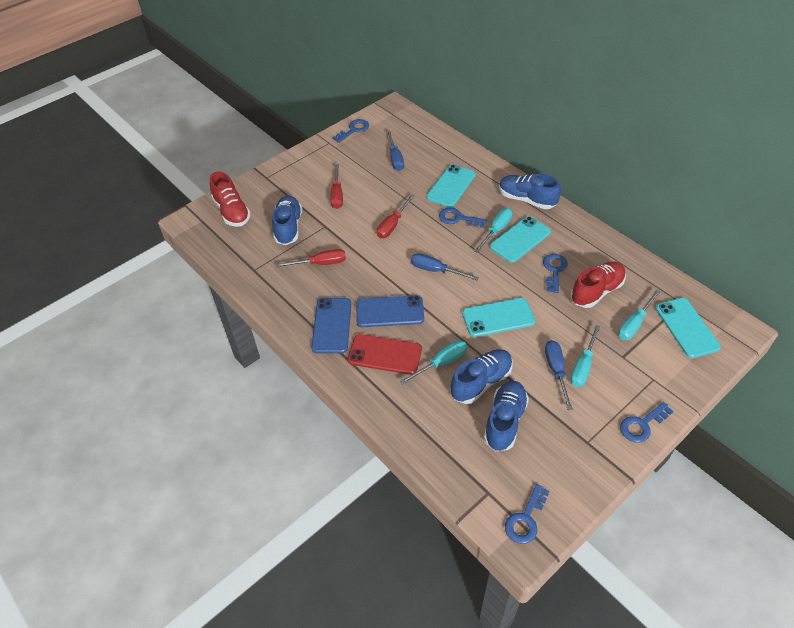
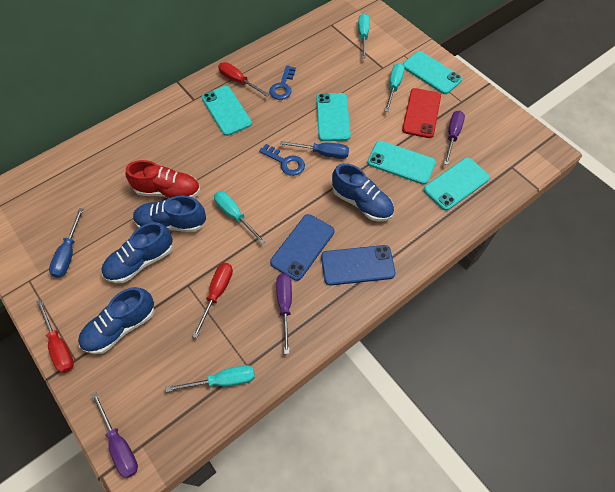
blue key: 5 -> 2
blue screwdriver: 3 -> 2
purple screwdriver: 0 -> 3
red shoe: 2 -> 1
turquoise phone: 4 -> 5

